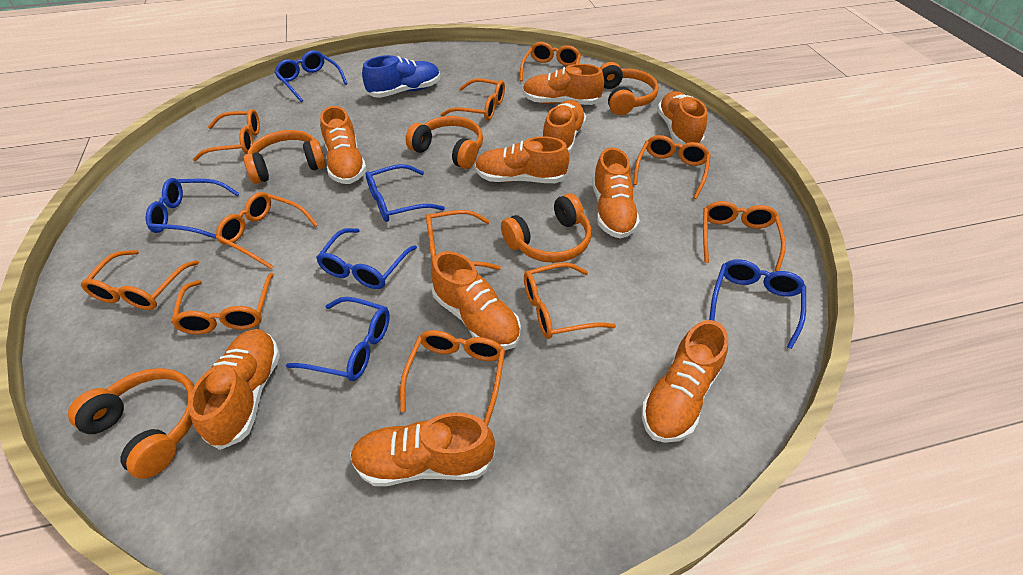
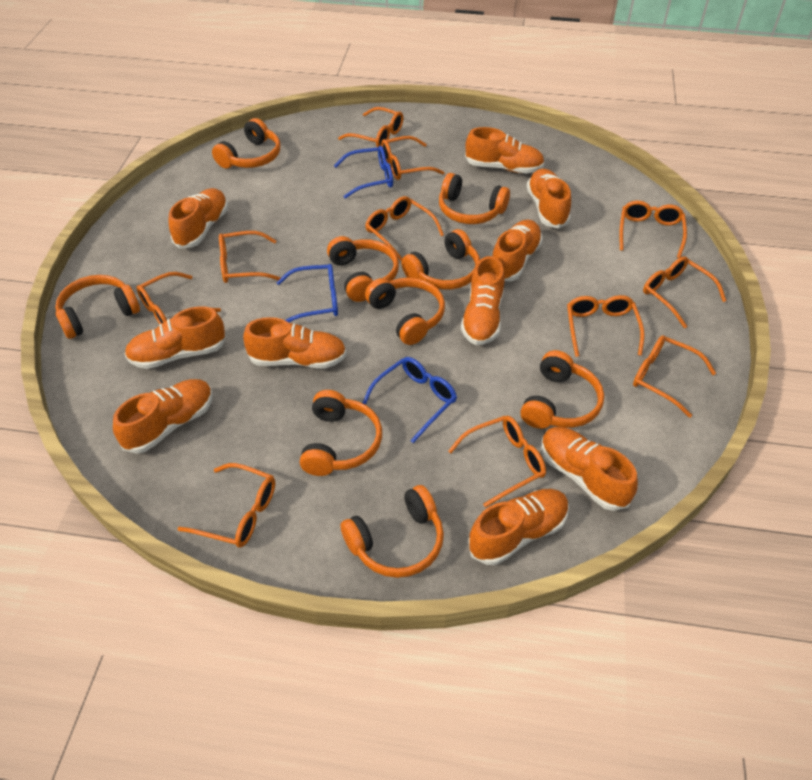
blue glasses: 6 -> 3
blue shoe: 1 -> 0
orange headphones: 5 -> 9

